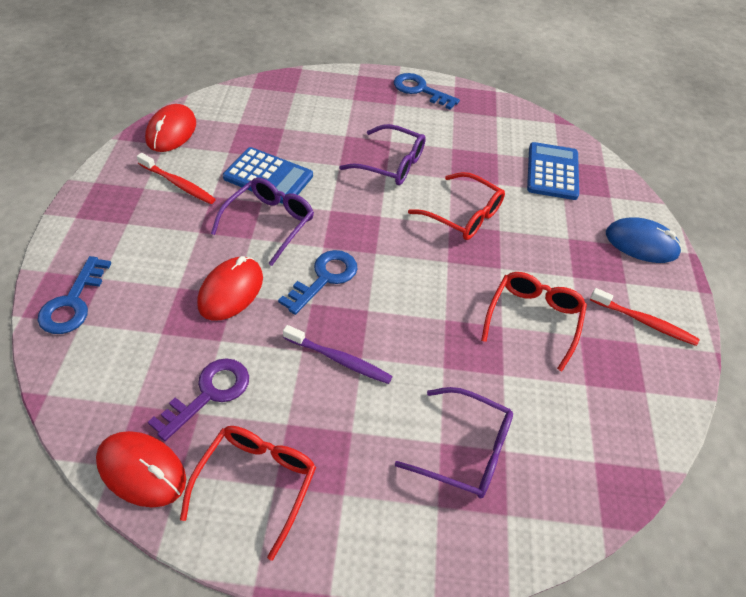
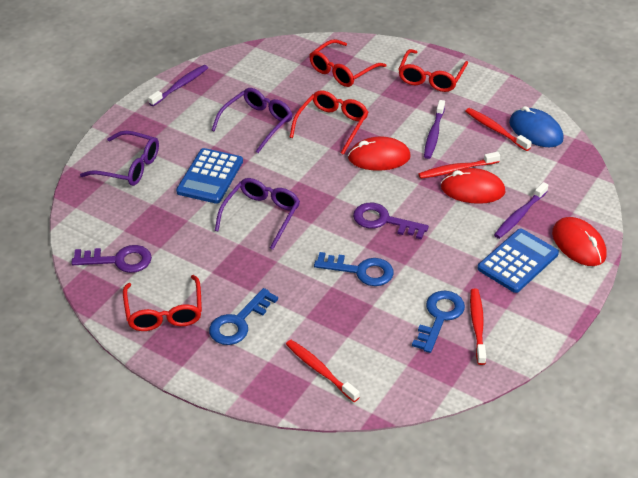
purple key: 1 -> 2
purple toothbrush: 1 -> 3
red glasses: 3 -> 4
red toothbrush: 2 -> 4

